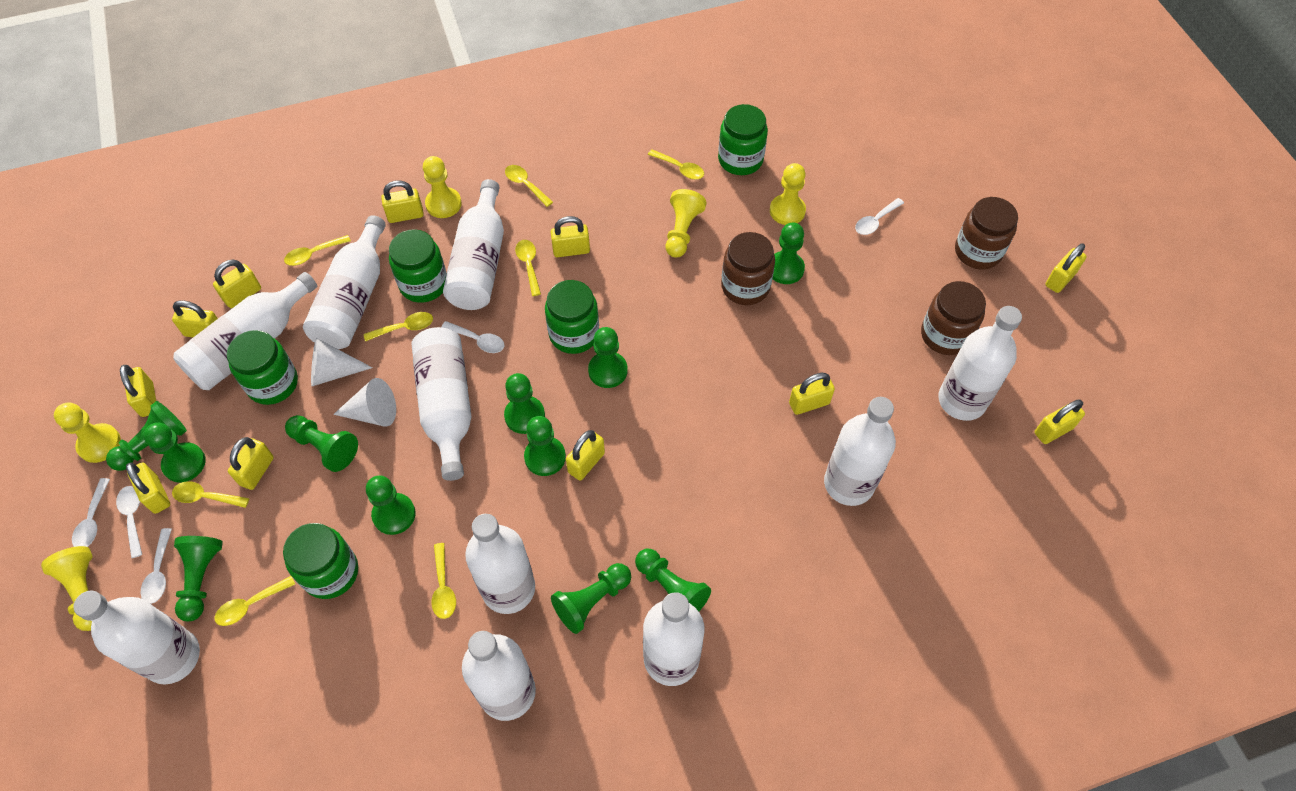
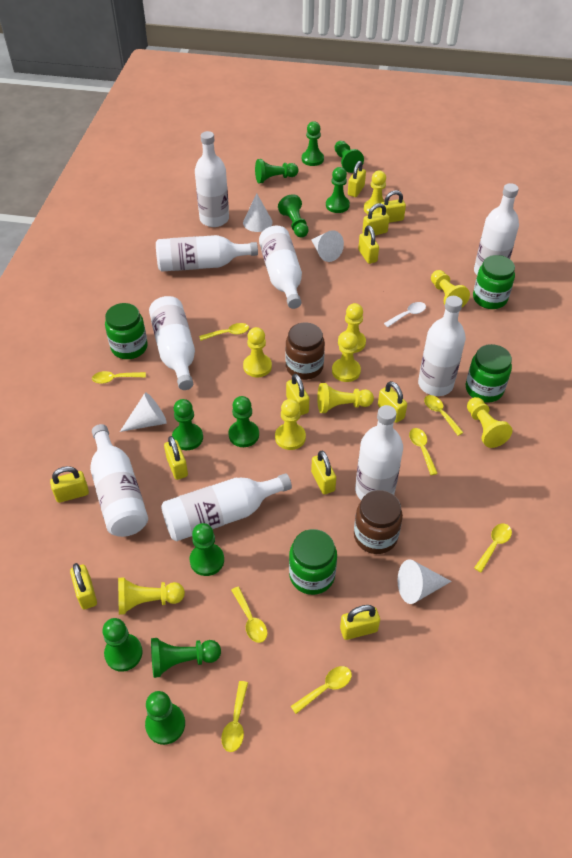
brown jar: 3 -> 2
green jar: 5 -> 4
white bottle: 10 -> 9
white cone: 2 -> 4
white spoon: 5 -> 1
yellow pawn: 5 -> 9

